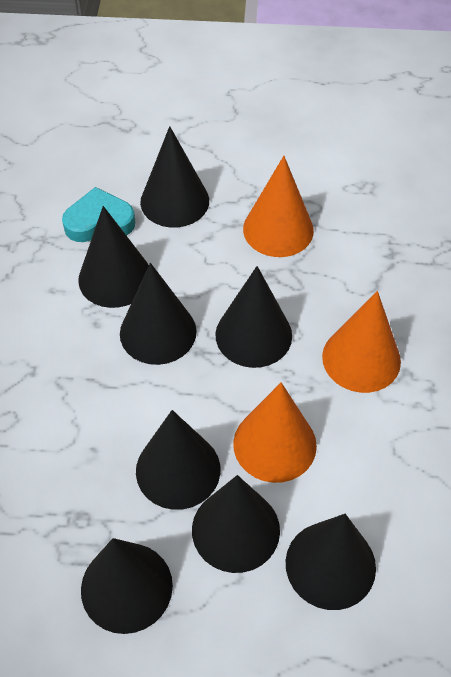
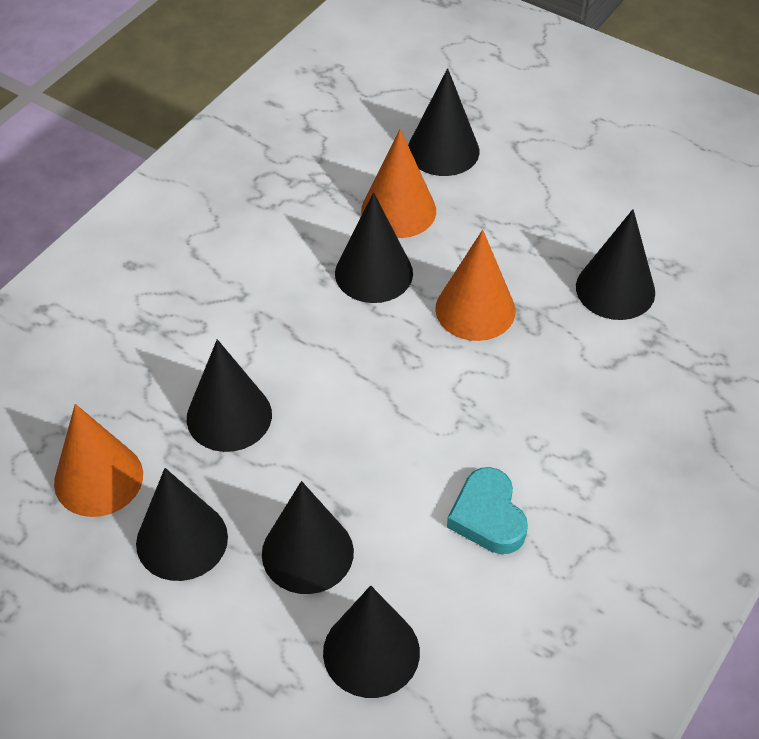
black cone: 8 -> 7

